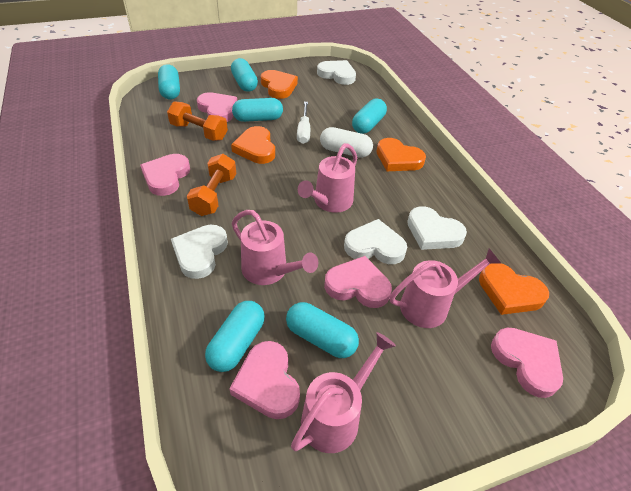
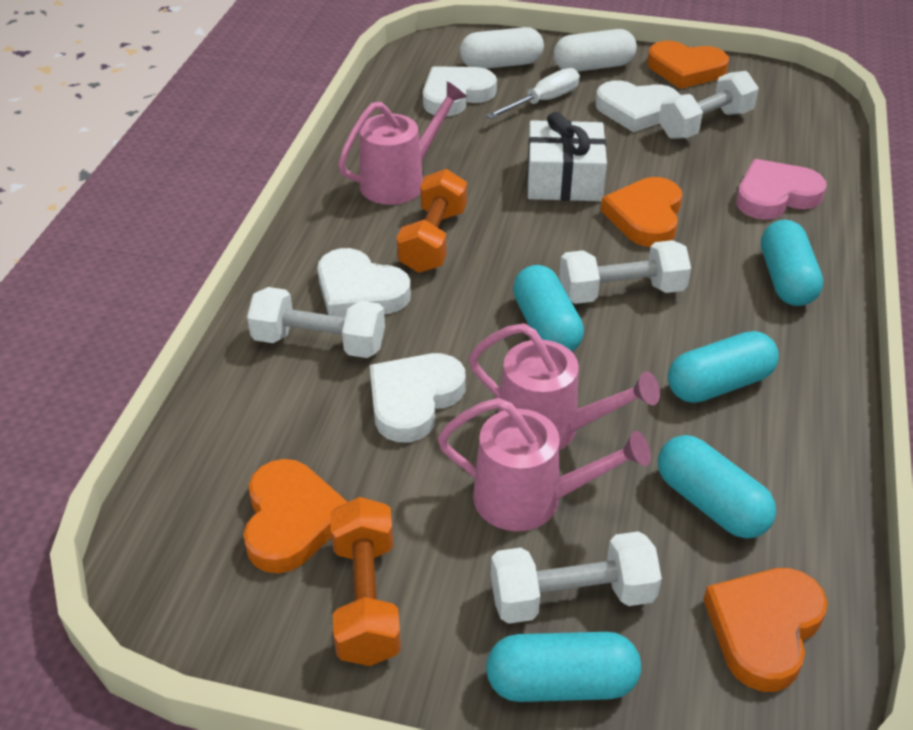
pink heart: 5 -> 1
pink watering can: 4 -> 3
turquoise capsule: 6 -> 5
white capsule: 1 -> 2
white dumbbell: 0 -> 4
white gift: 0 -> 1

